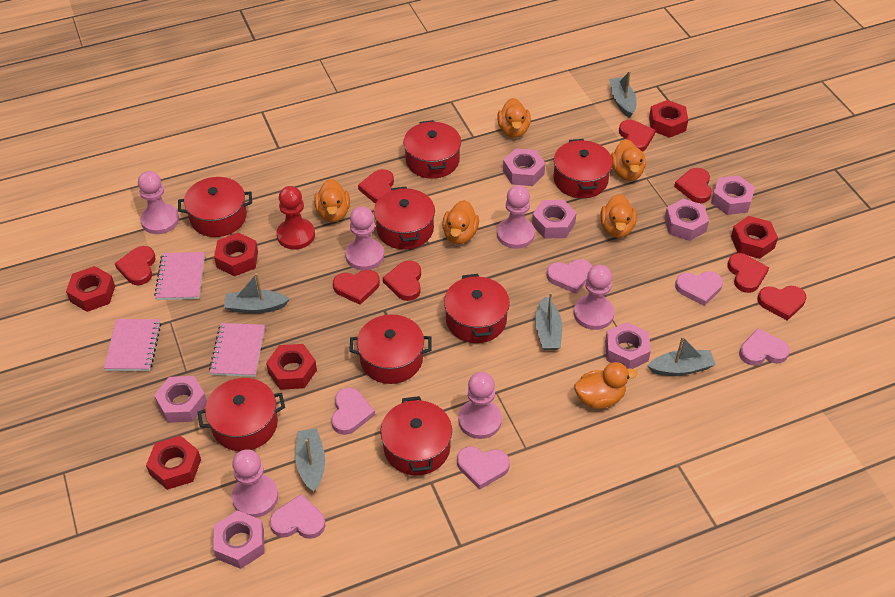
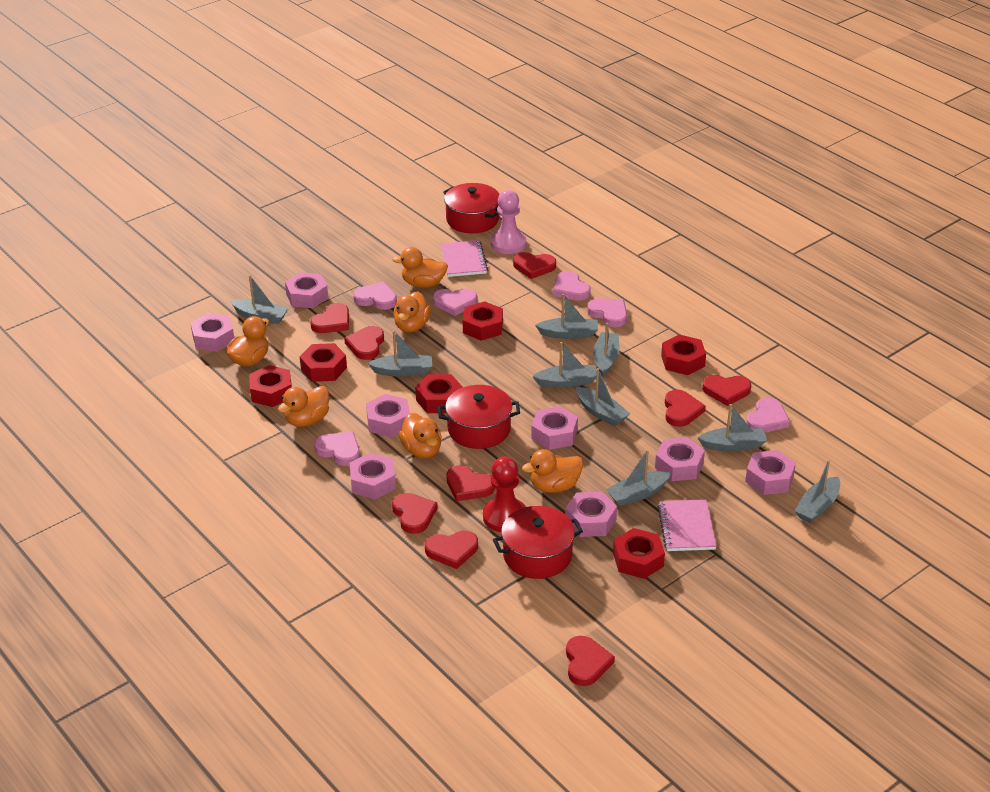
grey boat: 5 -> 9
pink notebook: 3 -> 2
pink nut: 7 -> 8
pink pawn: 6 -> 1
red heart: 8 -> 9
red pot: 8 -> 3

